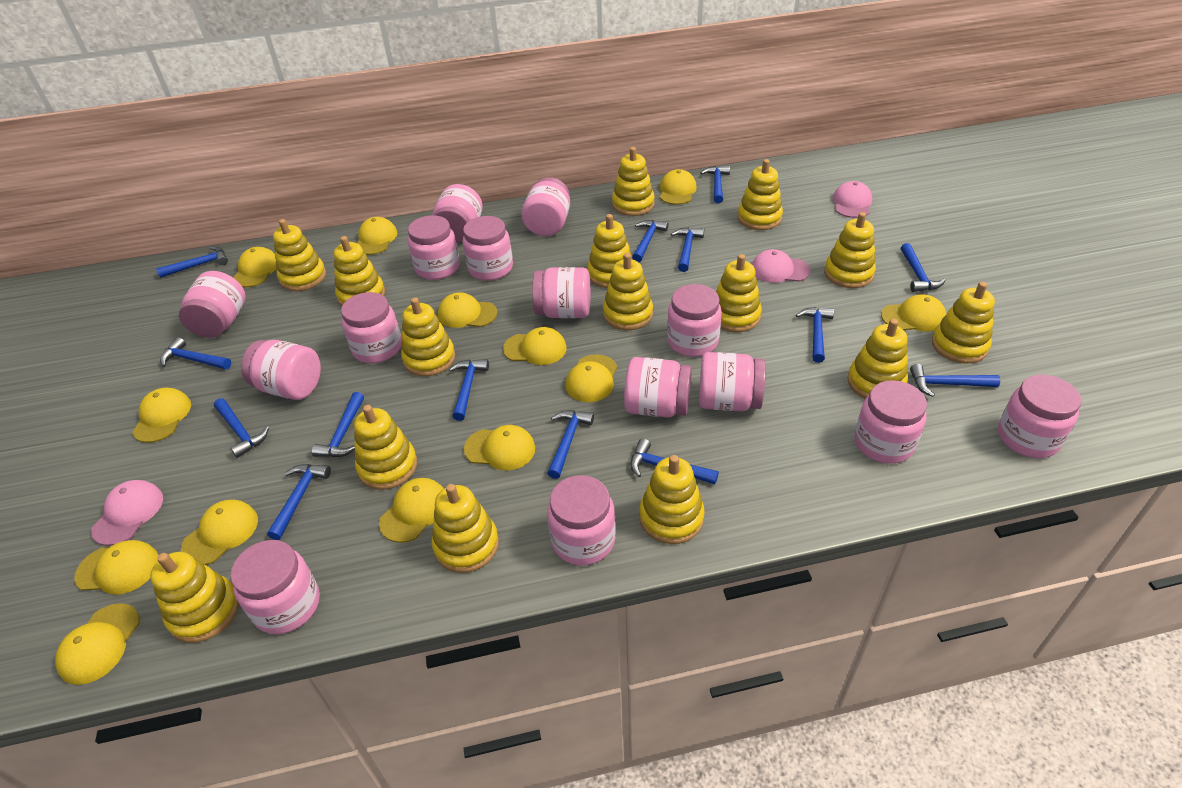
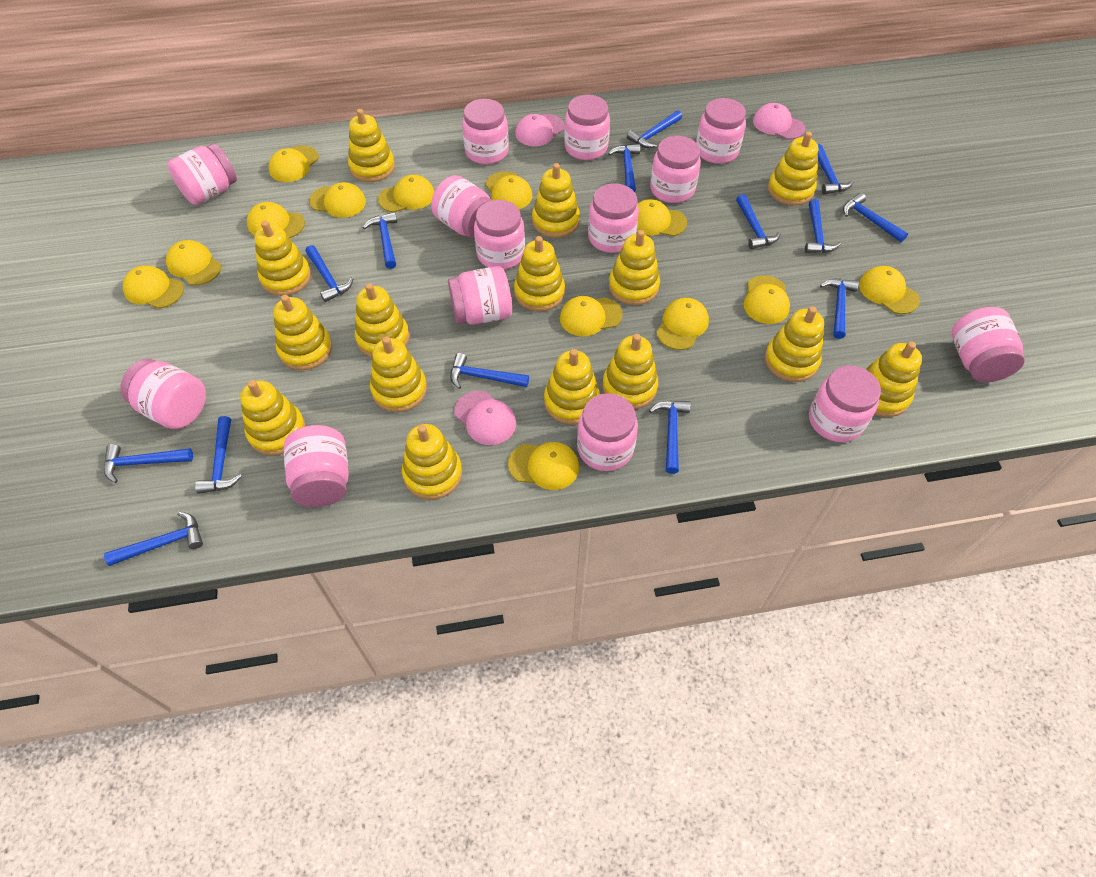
pink jar: 15 -> 14

